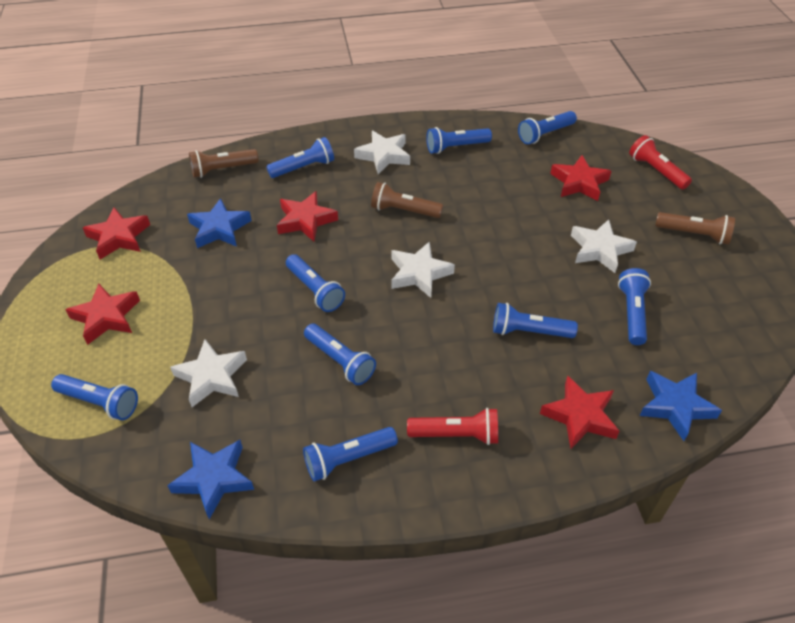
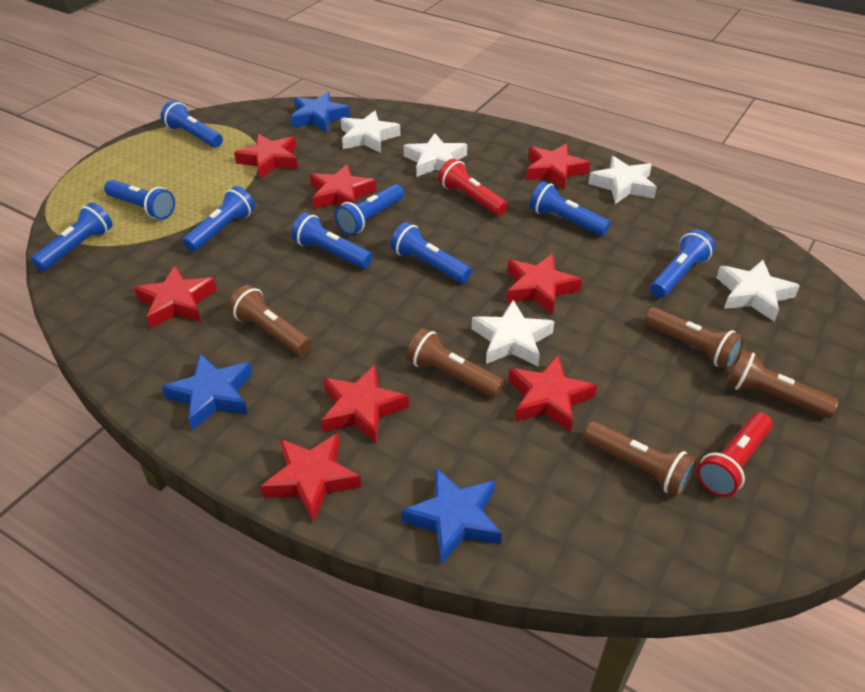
brown flashlight: 3 -> 5
red star: 5 -> 8
white star: 4 -> 5

